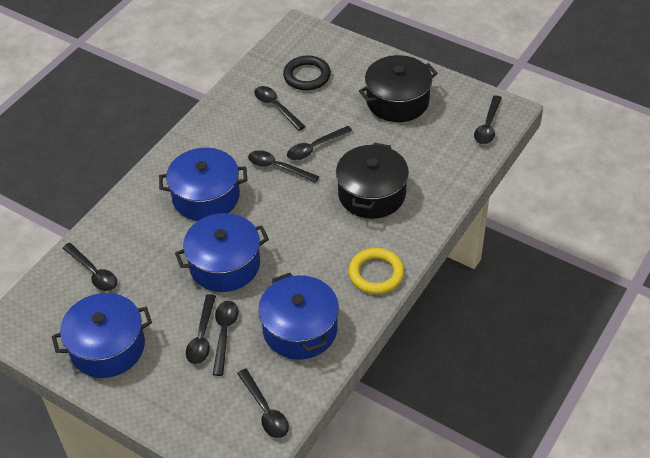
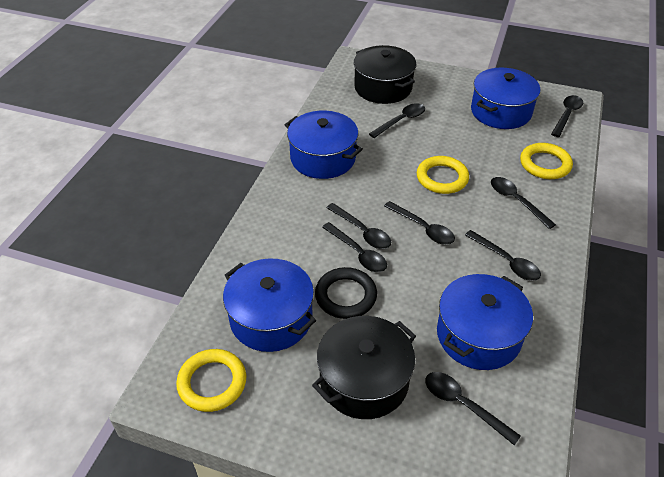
yellow ring: 1 -> 3

